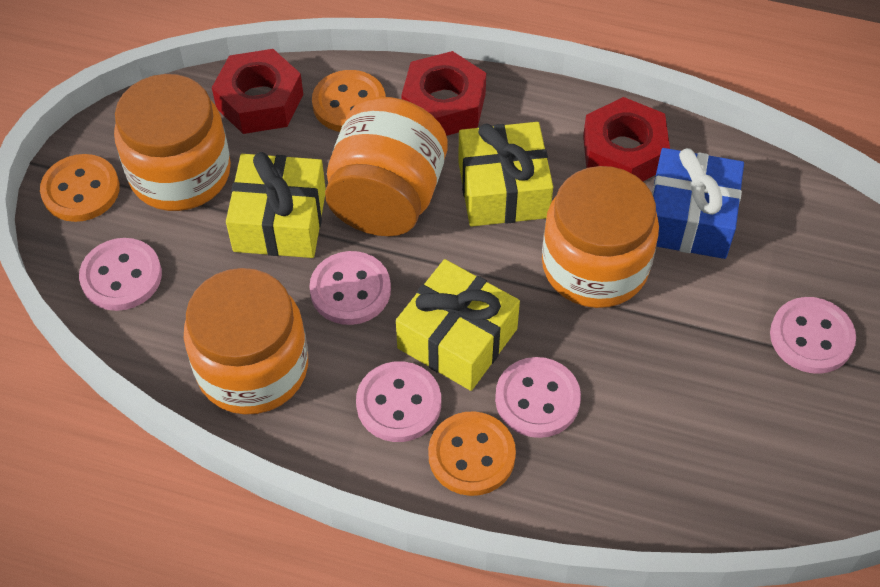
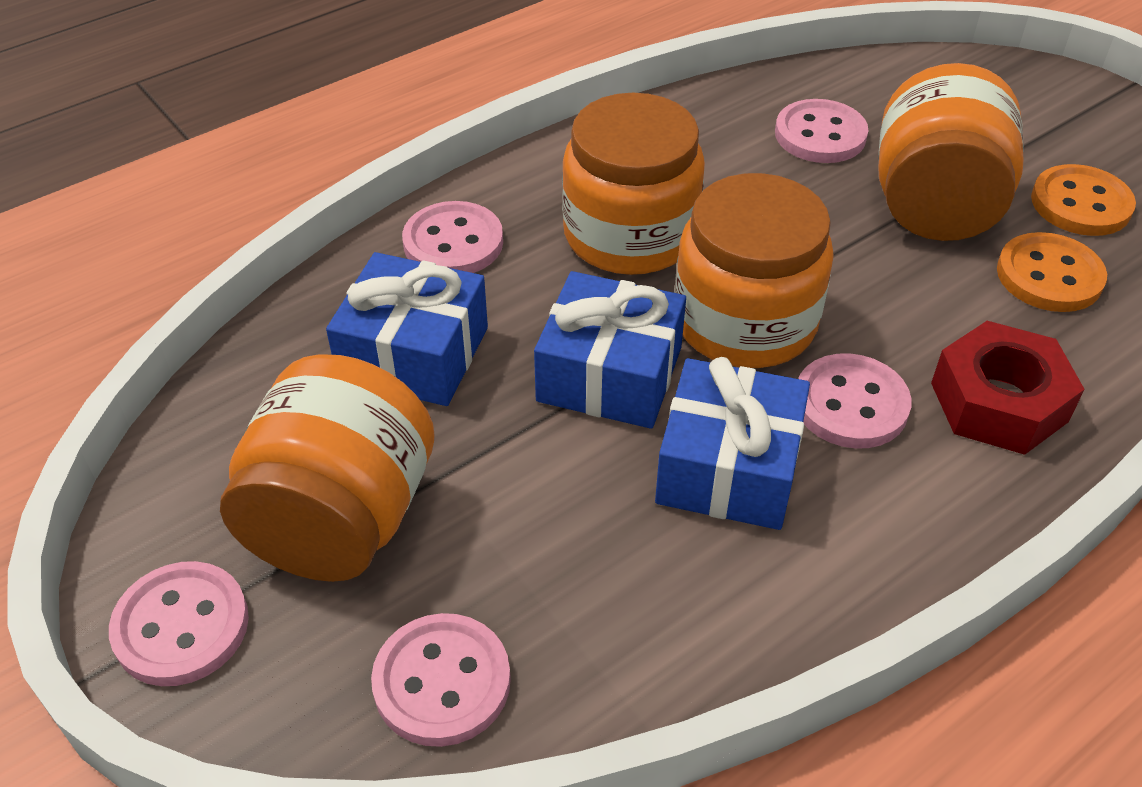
blue gift: 1 -> 3
orange button: 3 -> 2
red nut: 3 -> 1
yellow gift: 3 -> 0

